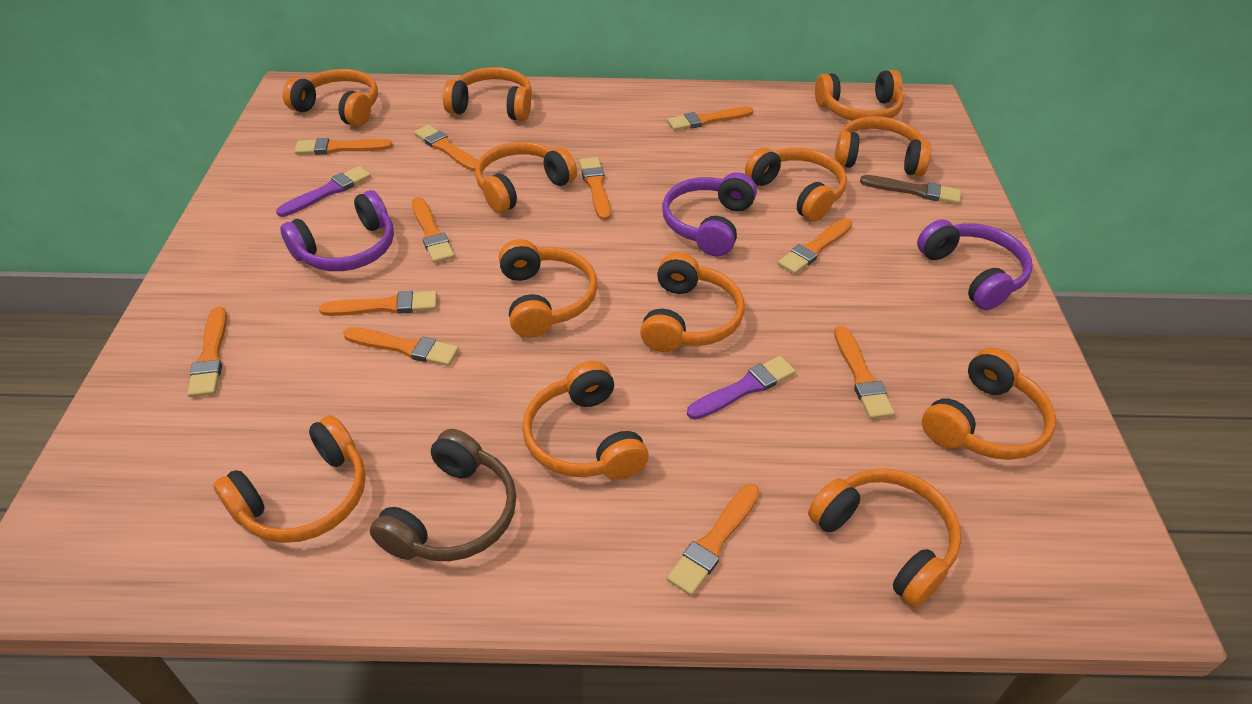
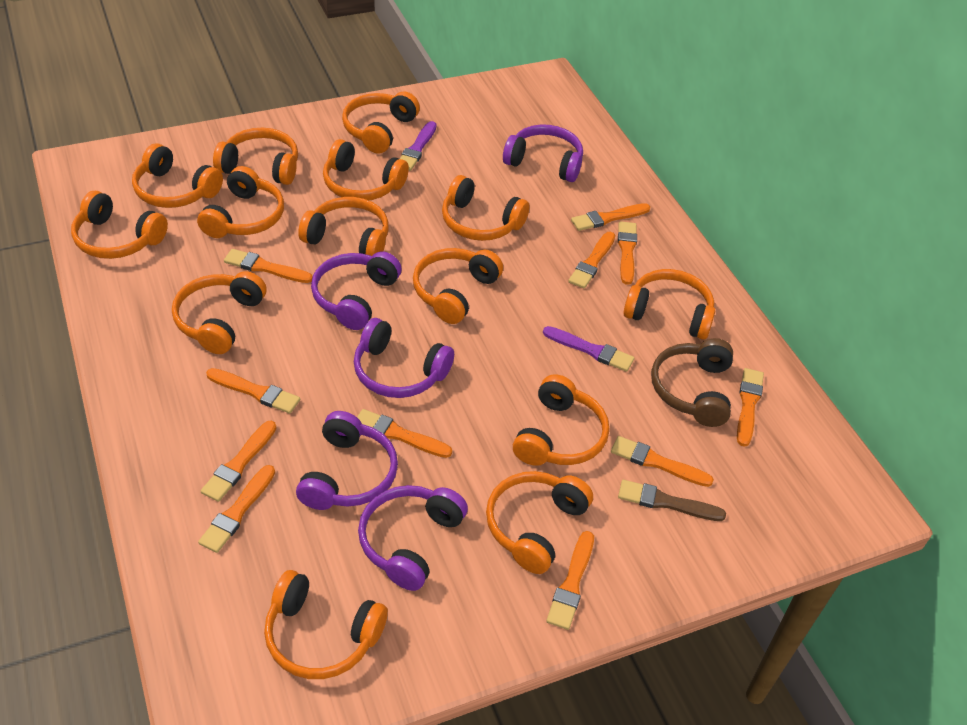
orange headphones: 12 -> 14
purple headphones: 3 -> 5

